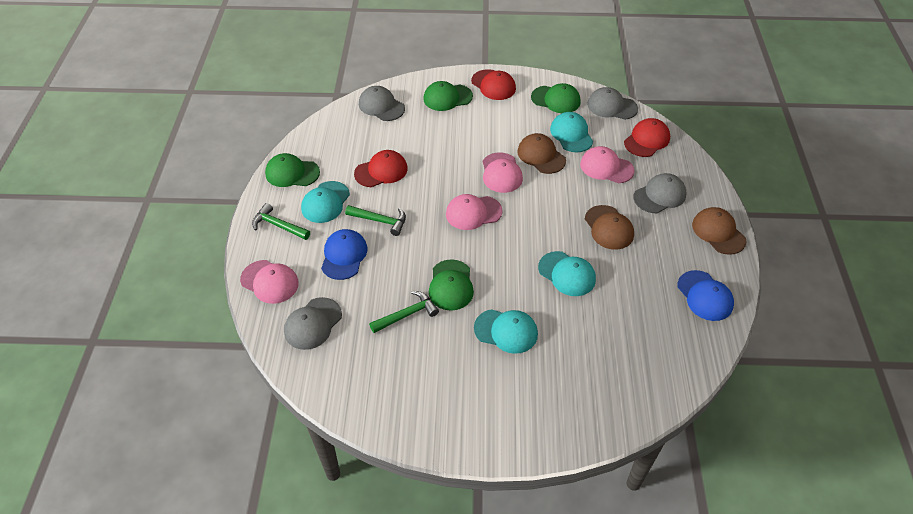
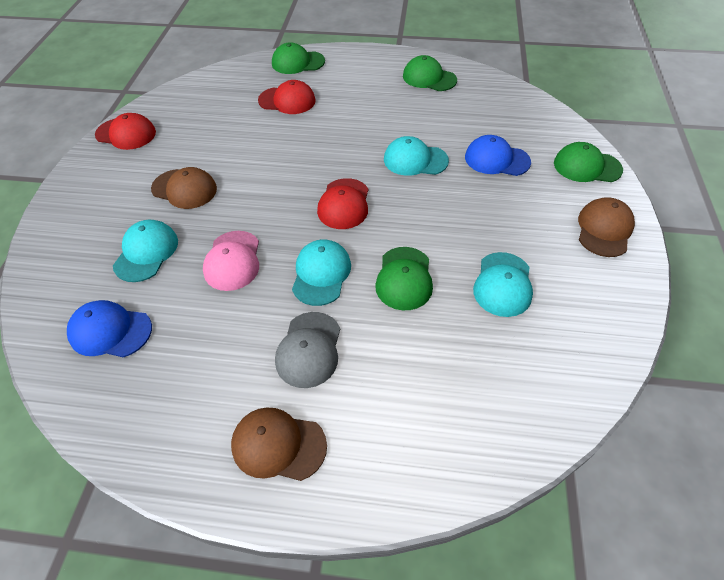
green hammer: 3 -> 0
grey cap: 4 -> 1
pink cap: 4 -> 1

